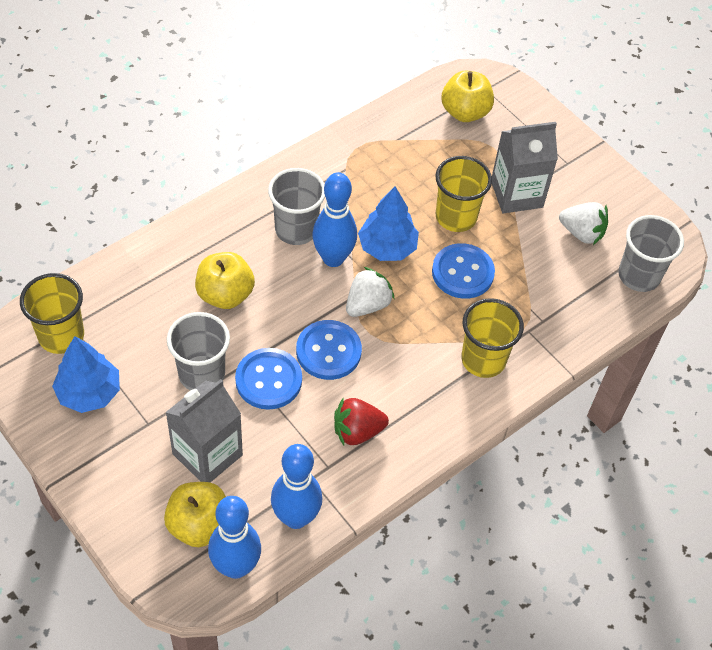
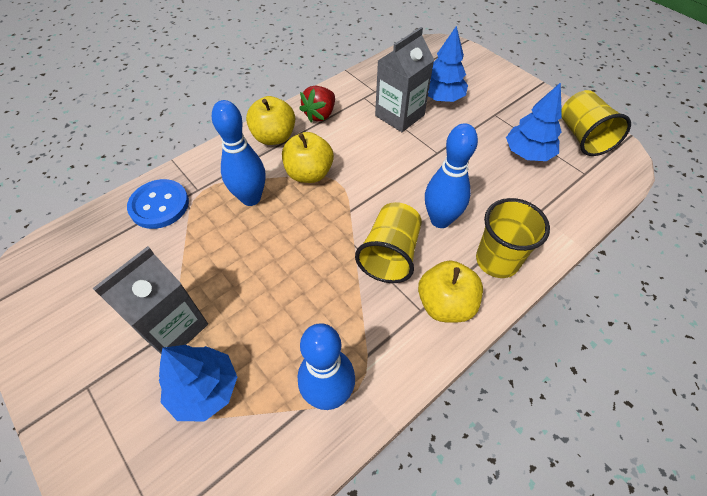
blue button: 3 -> 1
blue tree: 2 -> 3
grey cup: 3 -> 0
white strawberry: 2 -> 0

